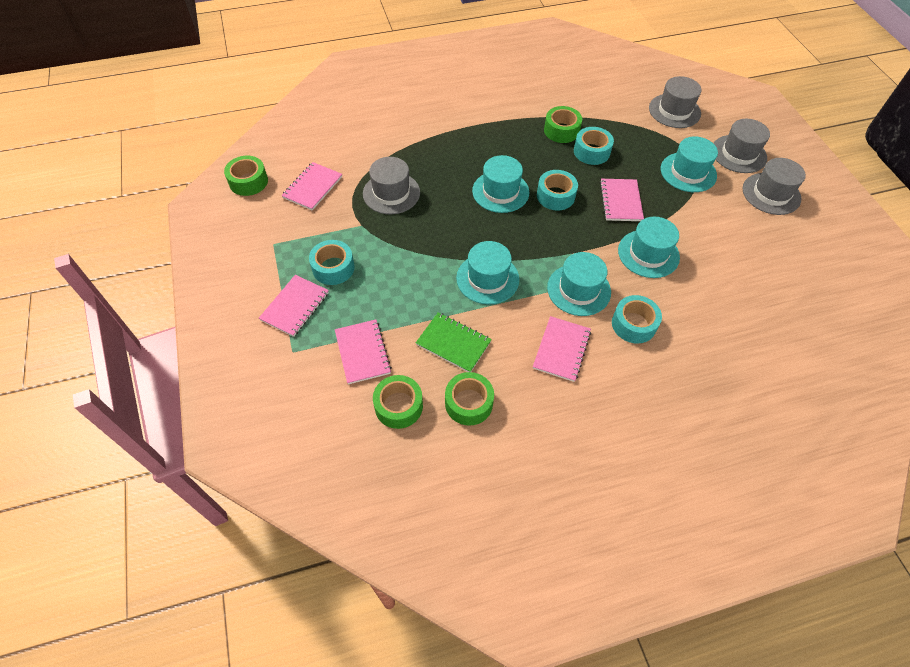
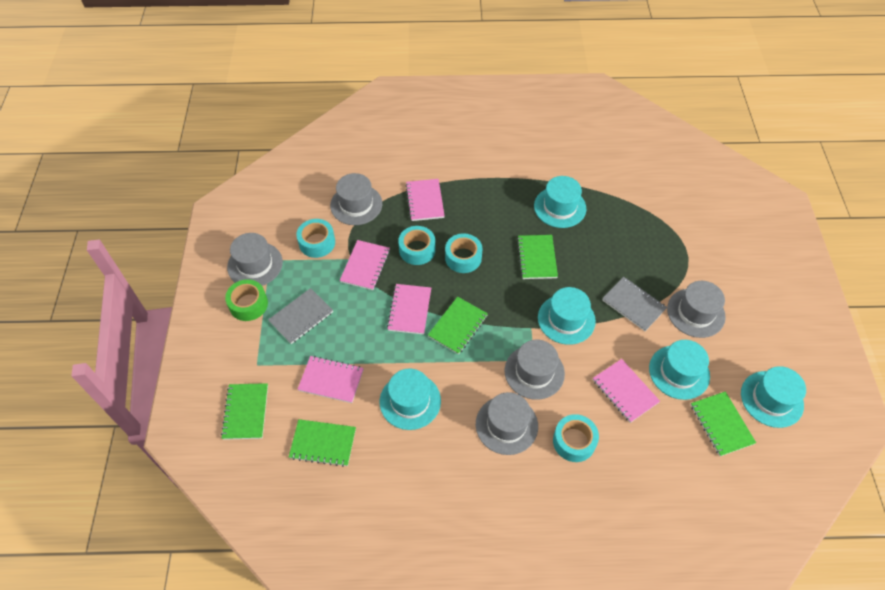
green notebook: 1 -> 5
green tape: 4 -> 1
grey hat: 4 -> 5
grey notebook: 0 -> 2

